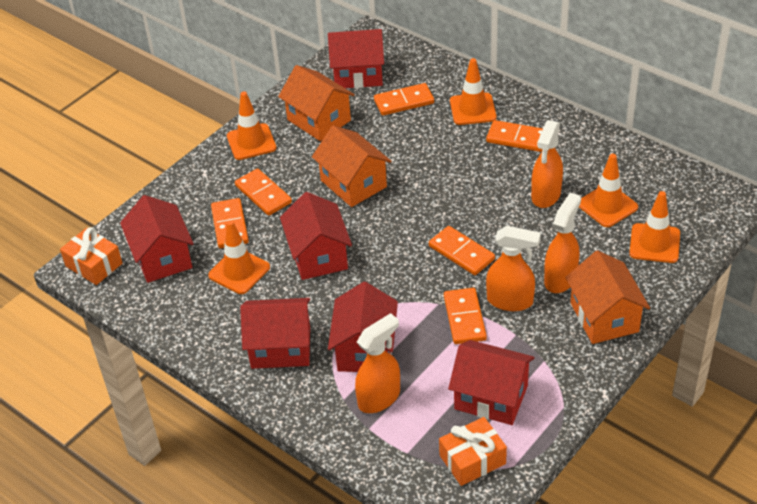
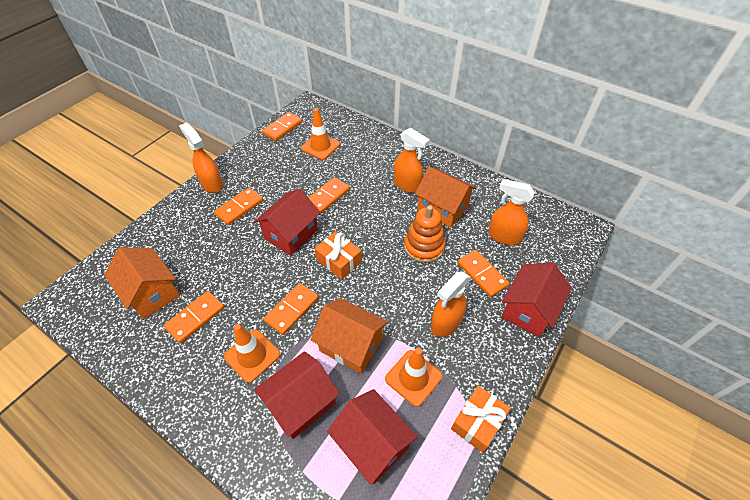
orange stacking toy: 0 -> 1
orange traffic cone: 5 -> 3
red house: 6 -> 4

